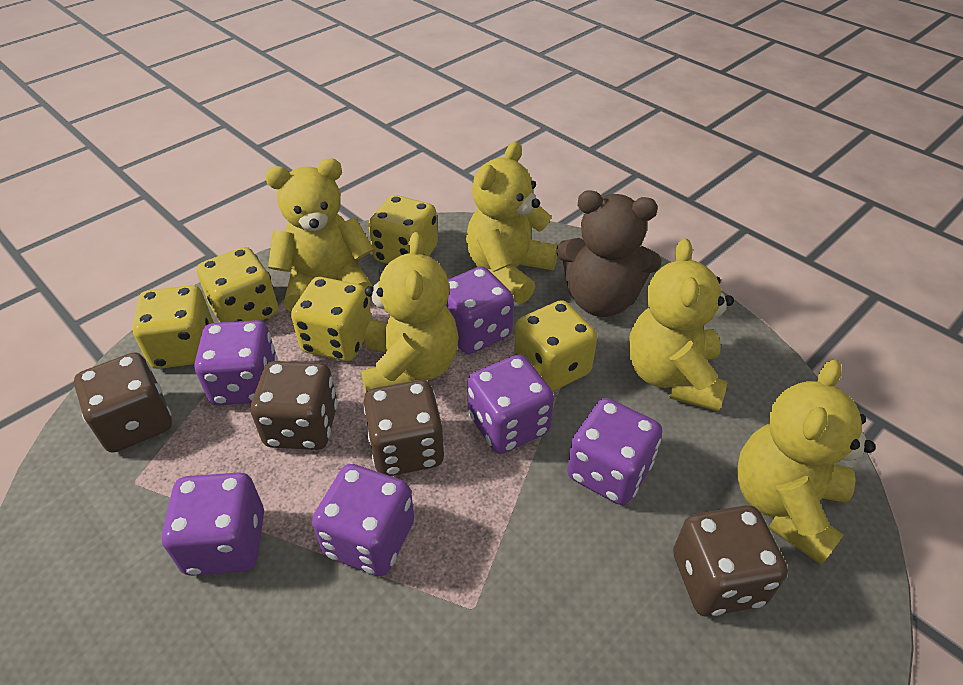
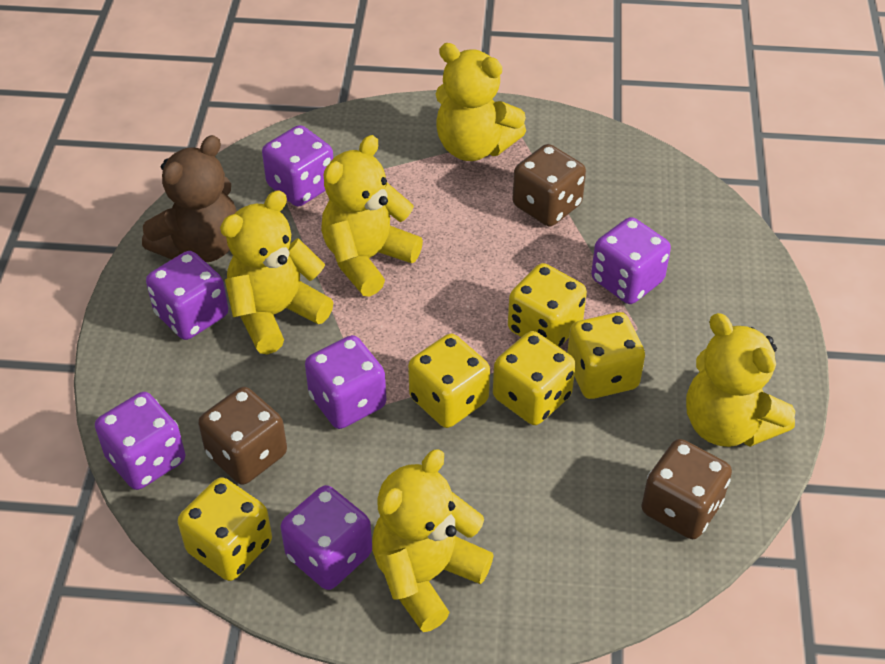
brown dice: 4 -> 3

